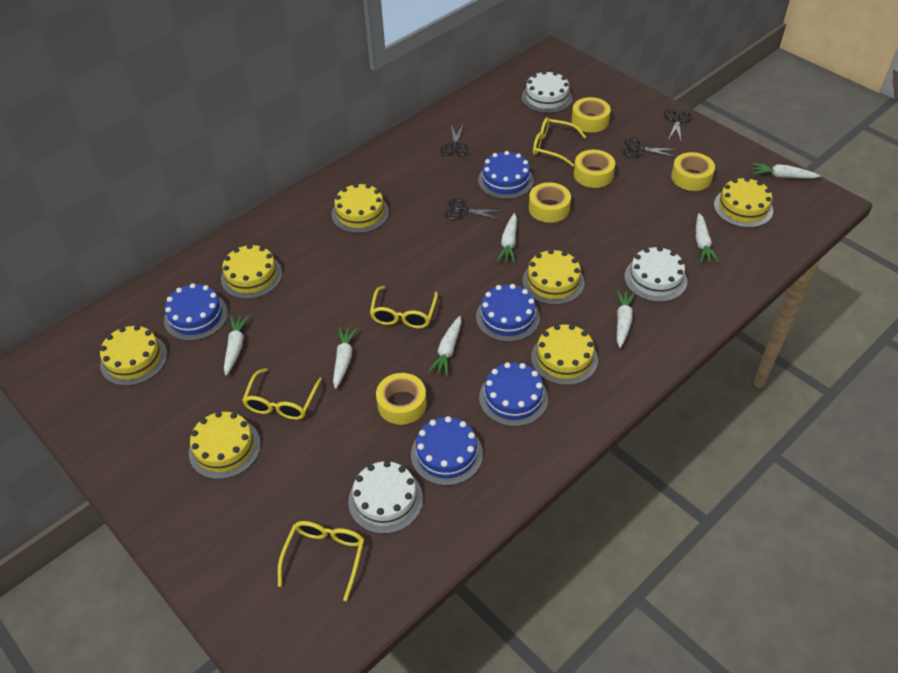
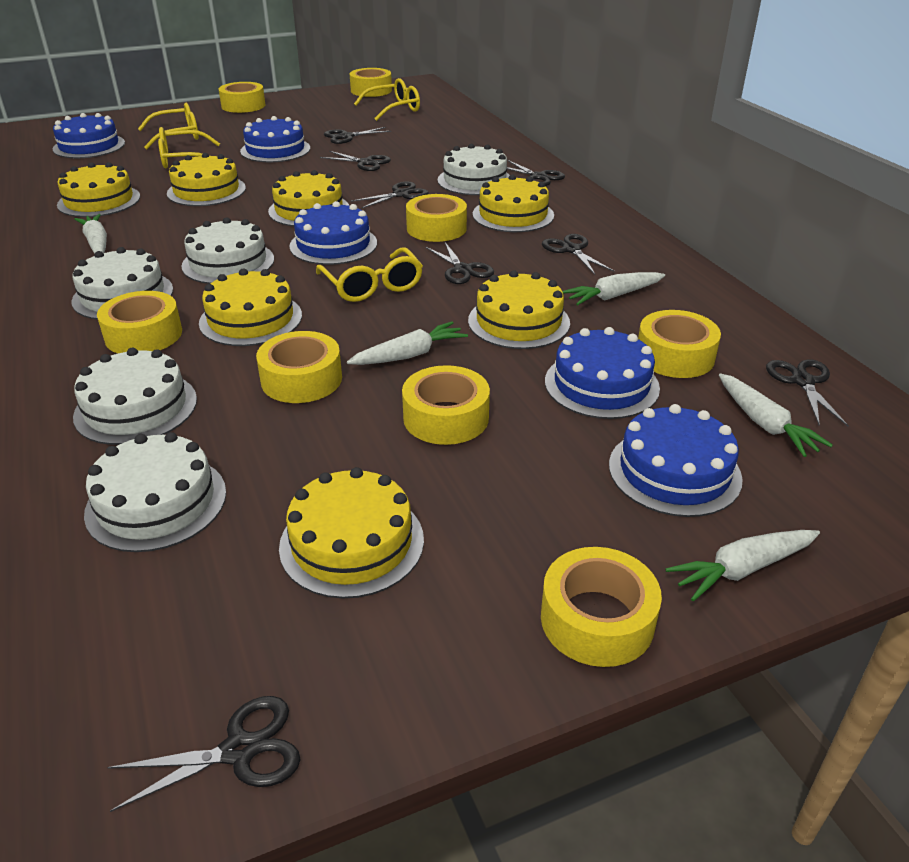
black scissors: 4 -> 8
white cake: 3 -> 5
white carrot: 7 -> 5
yellow tape: 5 -> 8

